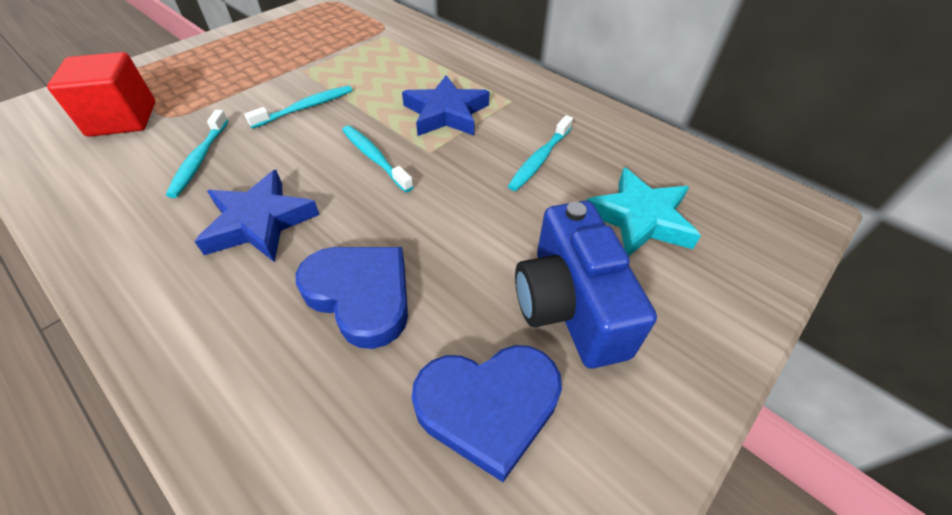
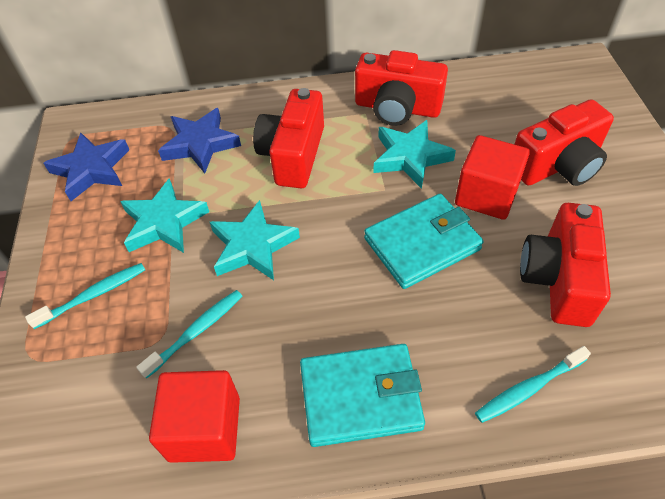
blue camera: 1 -> 0
blue heart: 2 -> 0
red camera: 0 -> 4
red cube: 1 -> 2
turquoise star: 1 -> 3
turquoise toothbrush: 4 -> 3
turquoise wallet: 0 -> 2

